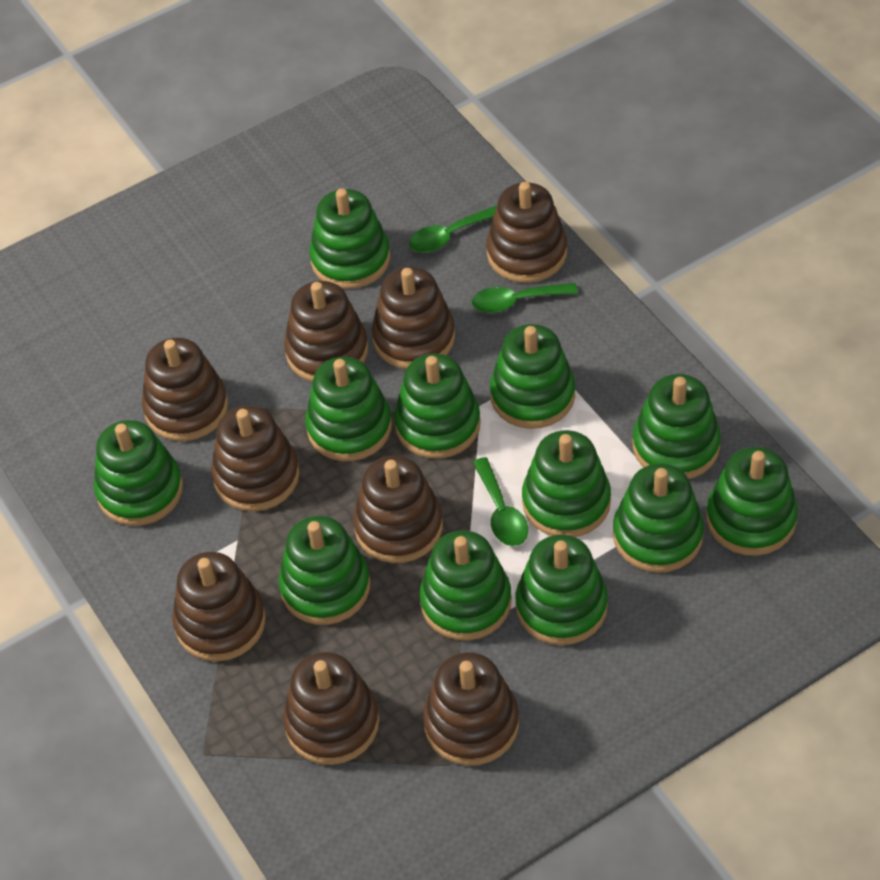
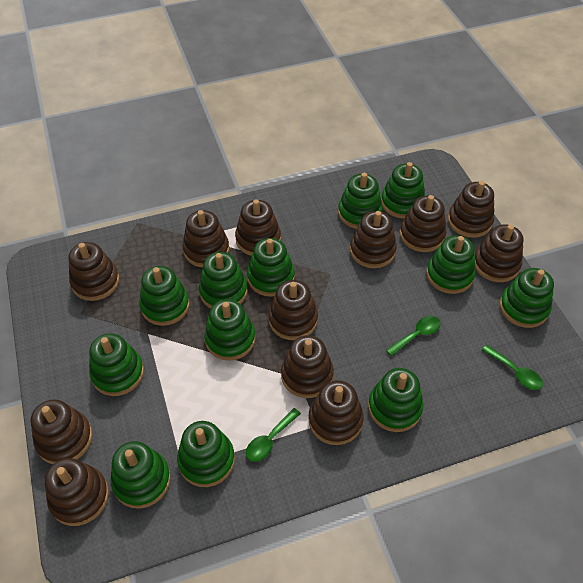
brown stacking toy: 9 -> 12

